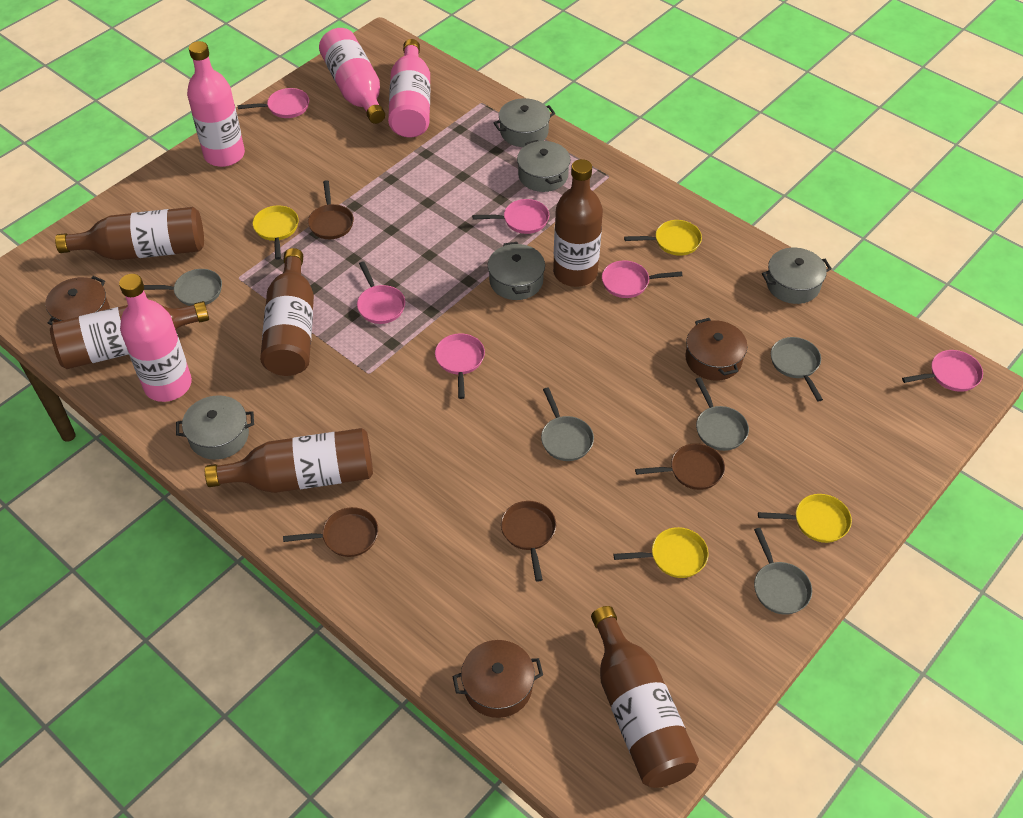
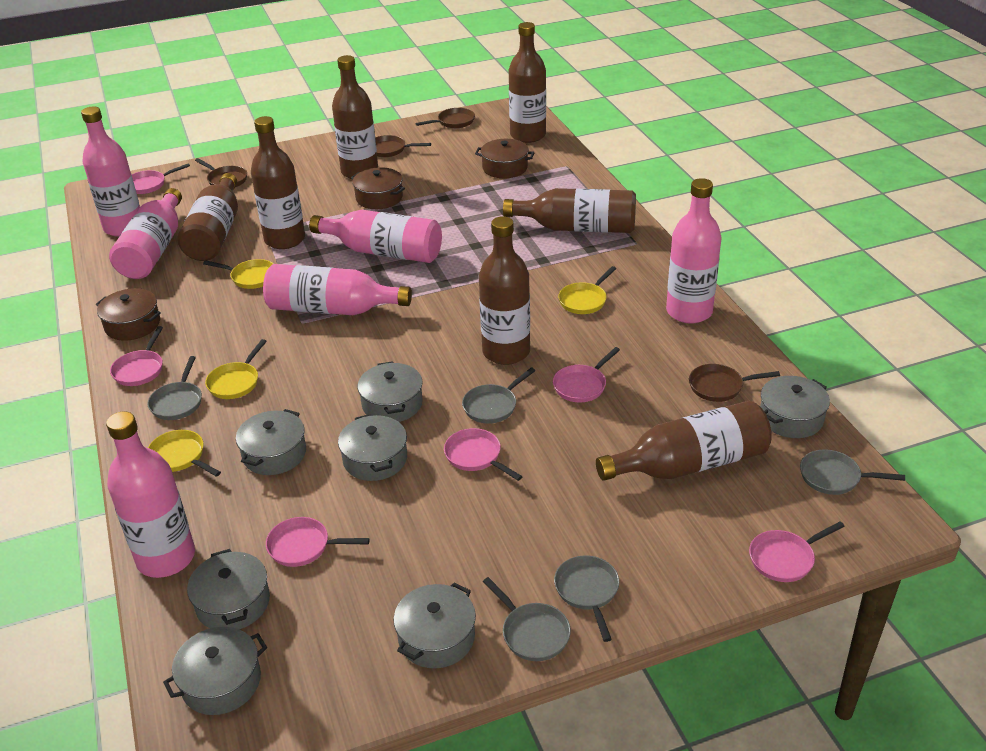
brown bottle: 6 -> 7
grey pot: 5 -> 7
pink bottle: 4 -> 6

